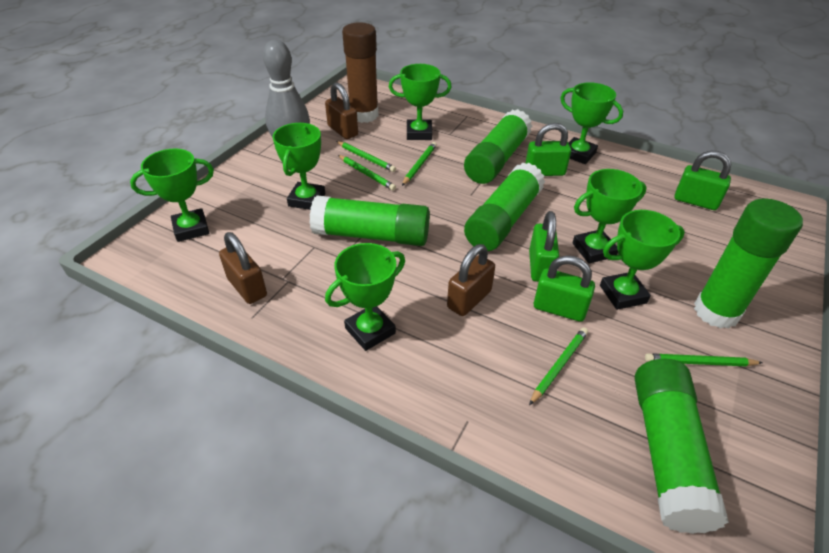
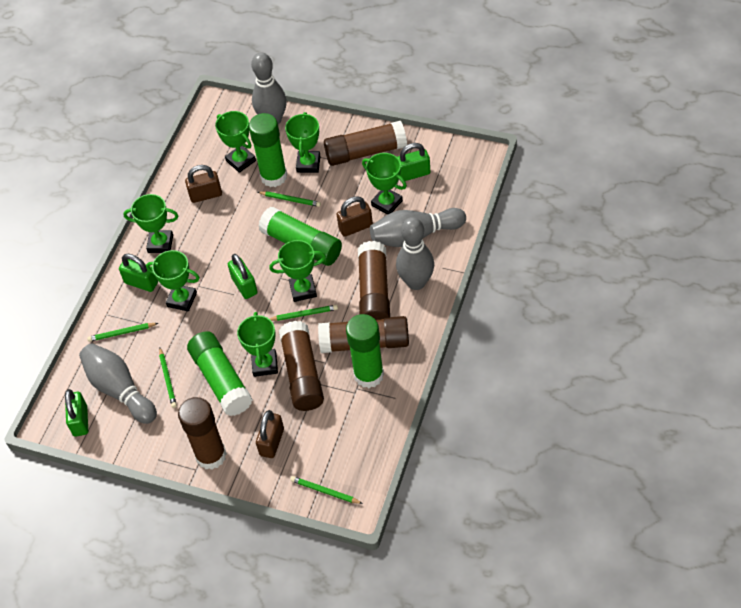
brown glue stick: 1 -> 5
green glue stick: 5 -> 4
grey bowling pin: 1 -> 4

